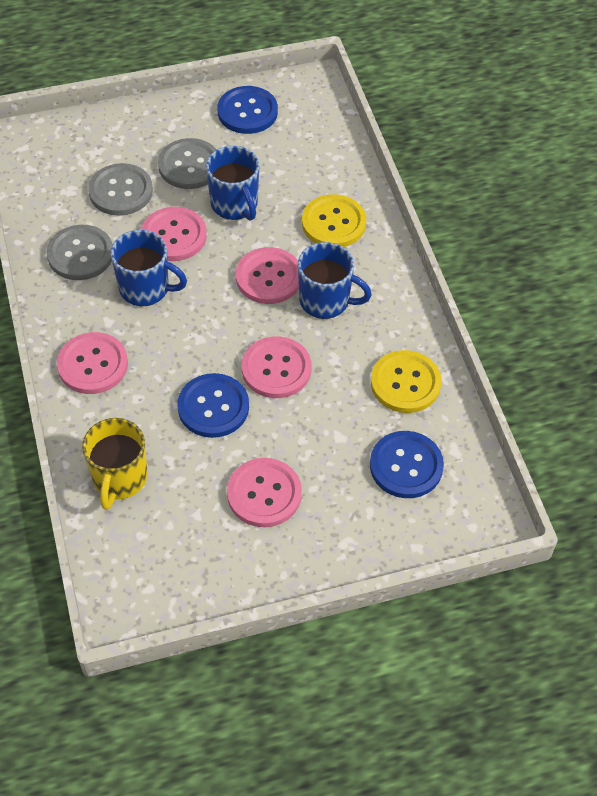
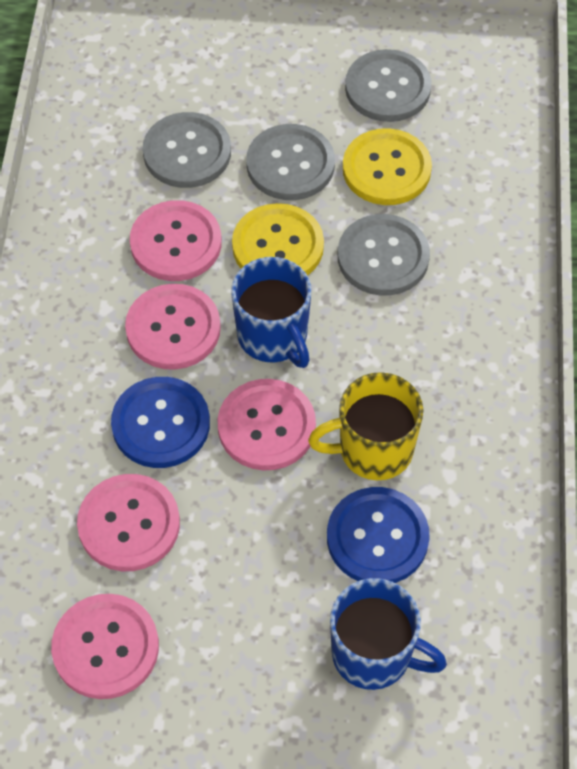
blue button: 3 -> 2
blue mug: 3 -> 2
grey button: 3 -> 4

